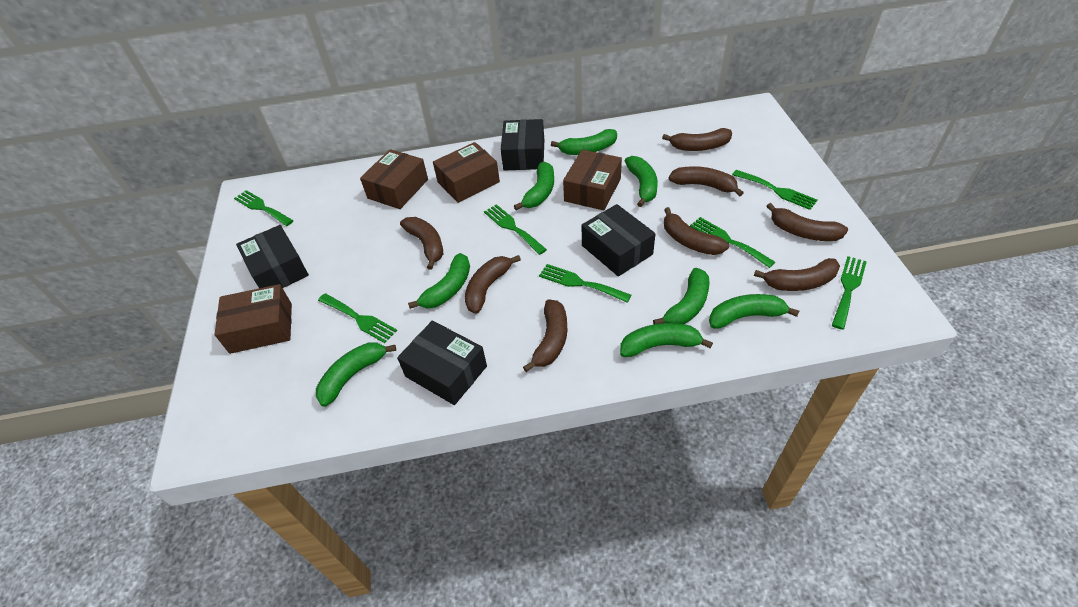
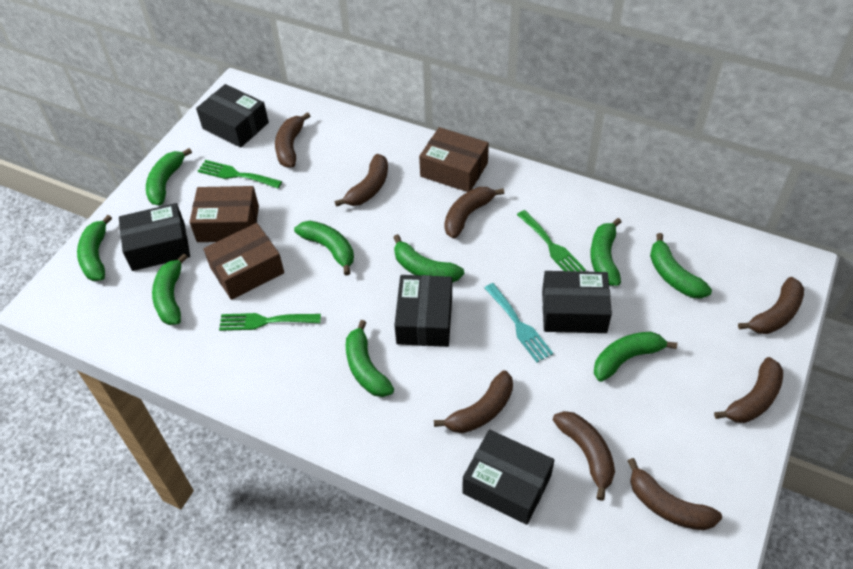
black box: 4 -> 5
brown box: 4 -> 3
green banana: 8 -> 9
green fork: 7 -> 3
turquoise fork: 0 -> 1

